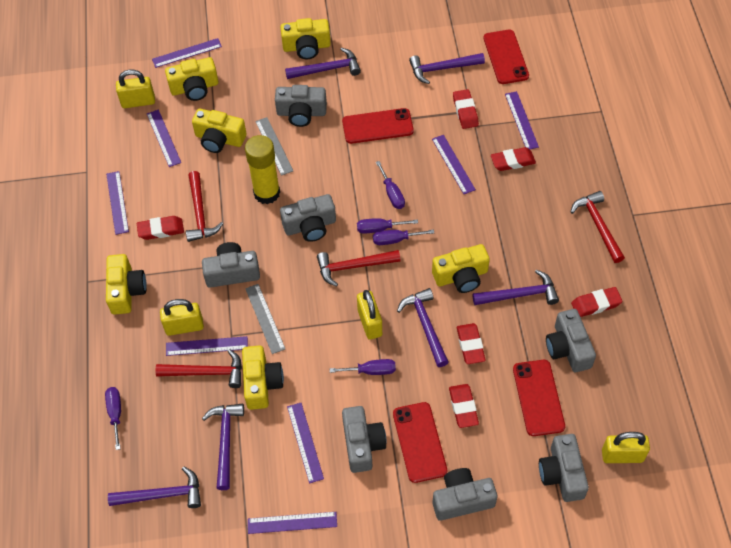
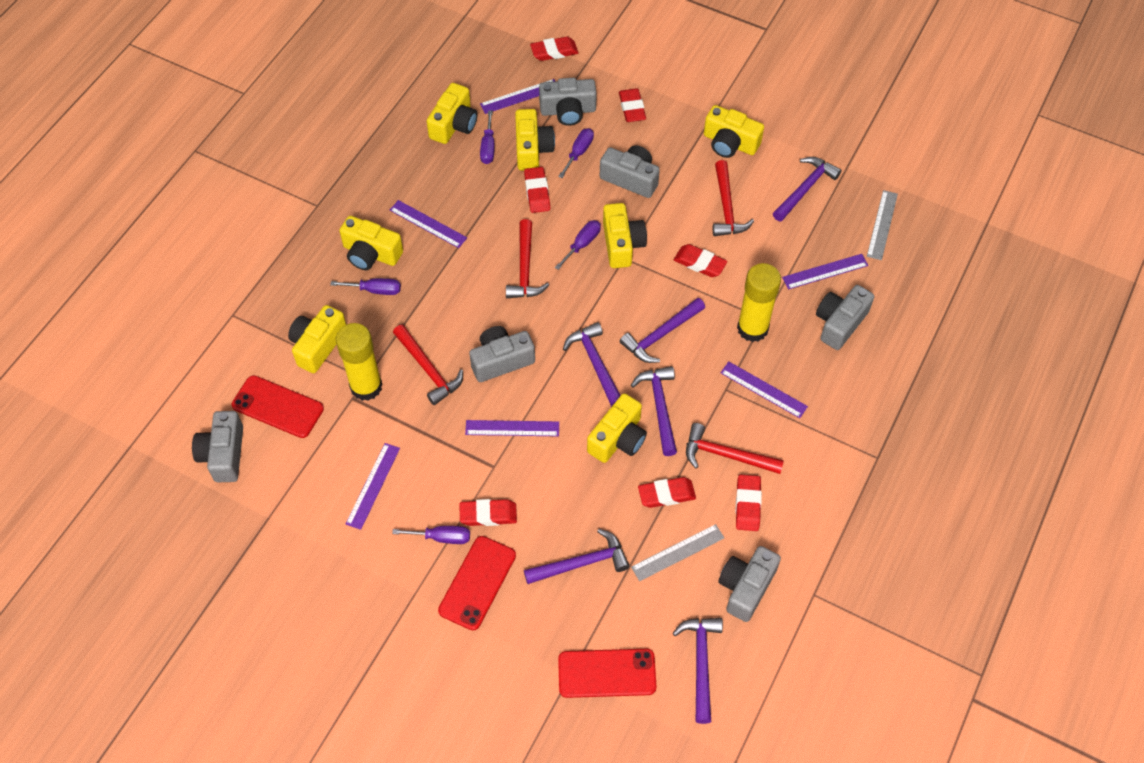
grey camera: 7 -> 6
purple ruler: 8 -> 6
red eraser: 6 -> 7
red phone: 4 -> 3
yellow camera: 6 -> 7
yellow glue stick: 1 -> 2
yellow padlock: 4 -> 0

